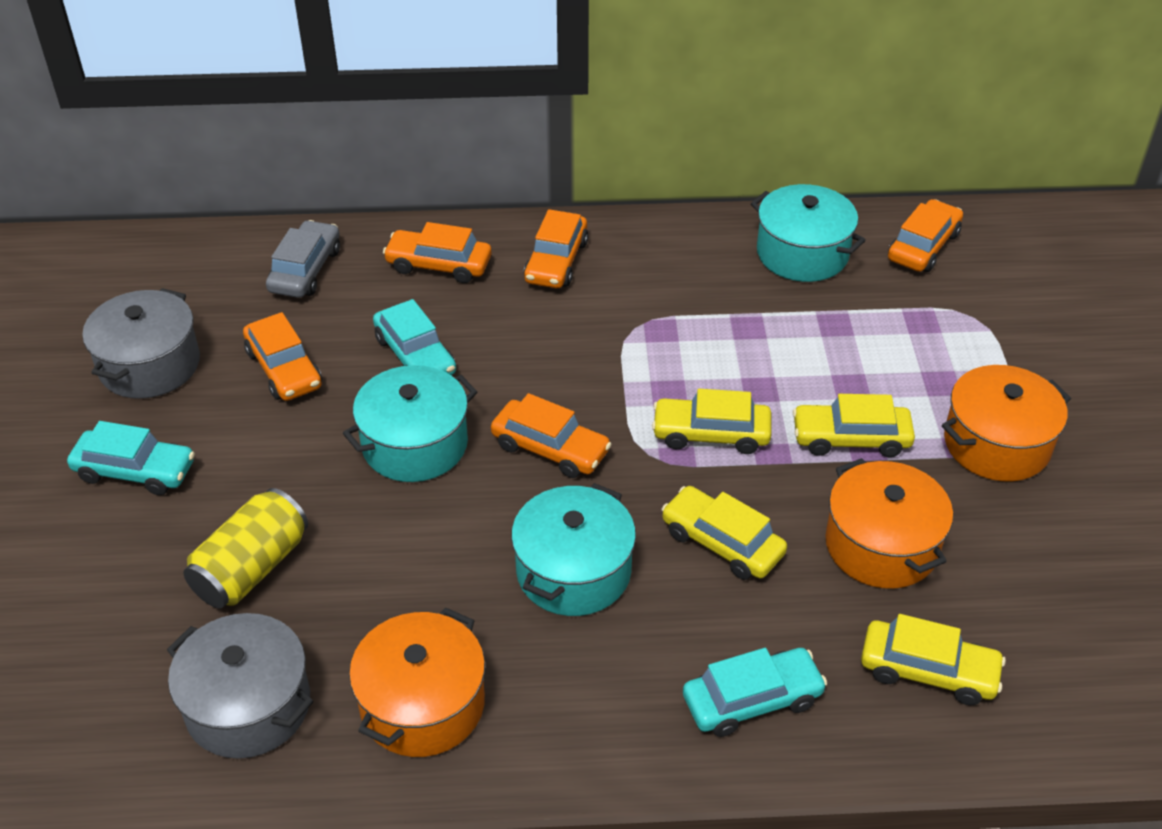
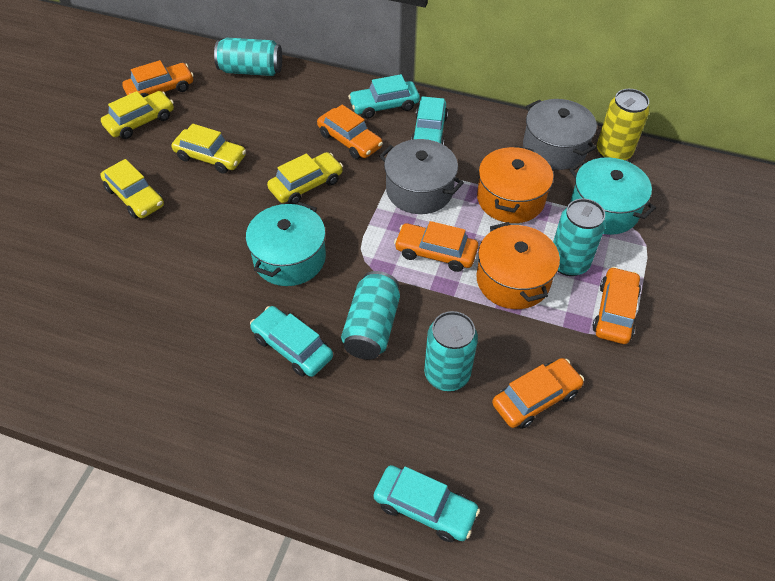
grey car: 1 -> 0
orange pot: 3 -> 2
turquoise can: 0 -> 4
turquoise car: 3 -> 4
turquoise pot: 3 -> 2

